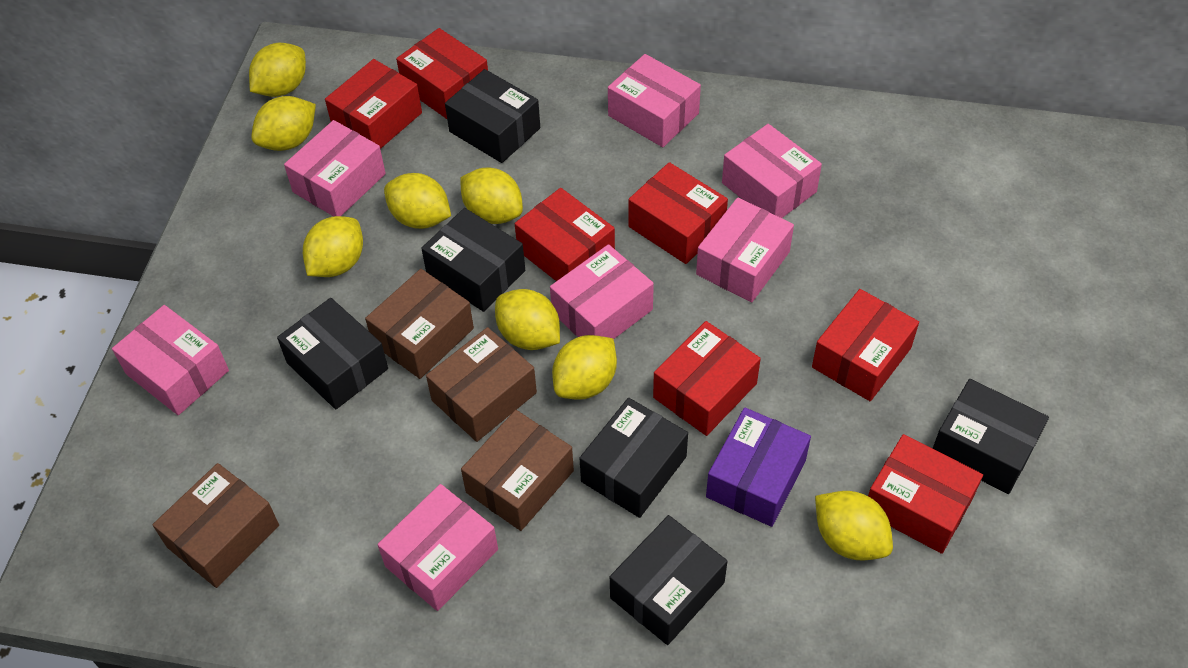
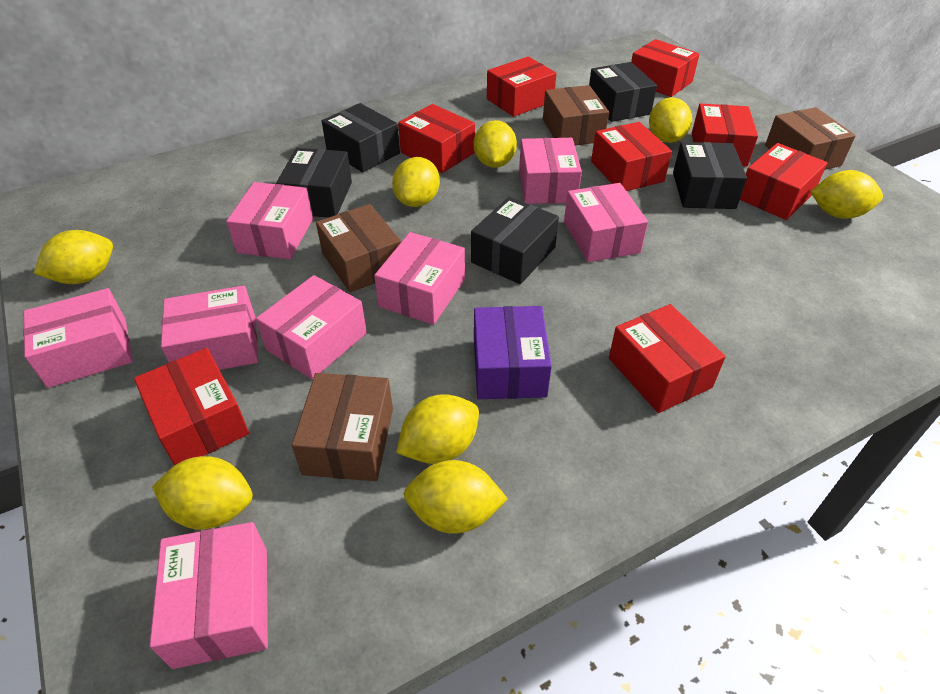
black box: 6 -> 5
pink box: 7 -> 8
red box: 7 -> 8

